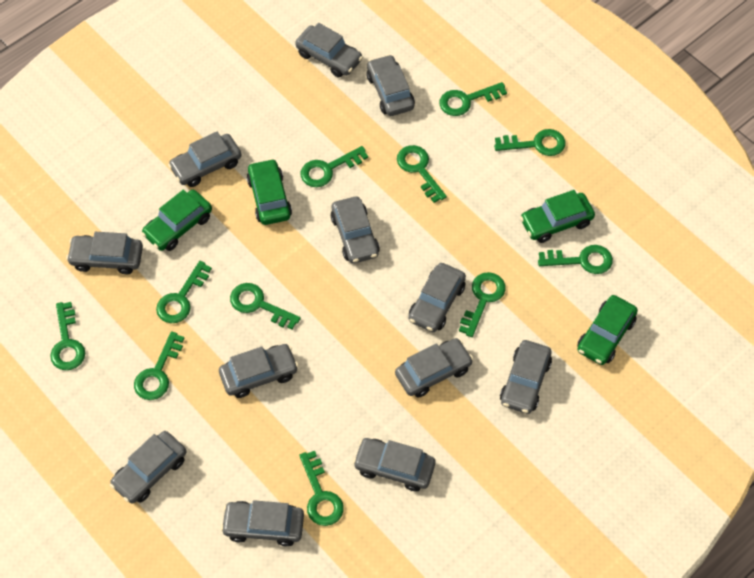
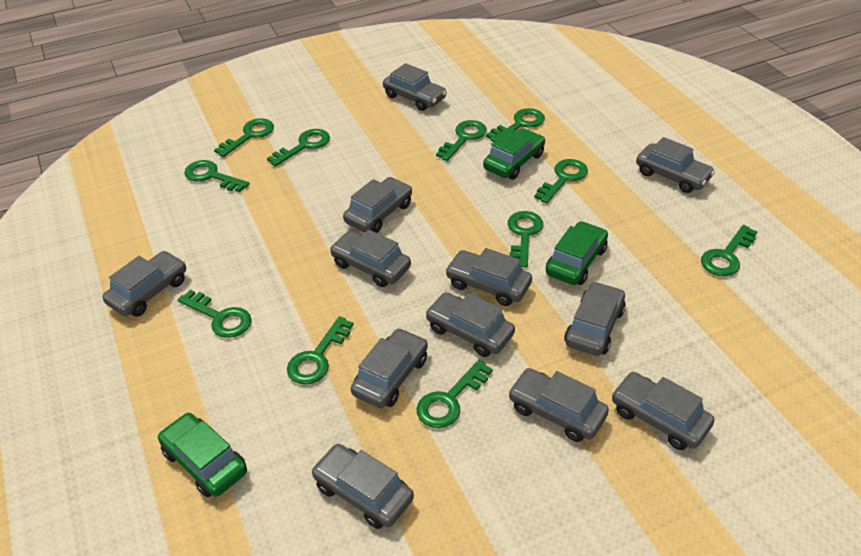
green car: 4 -> 3

